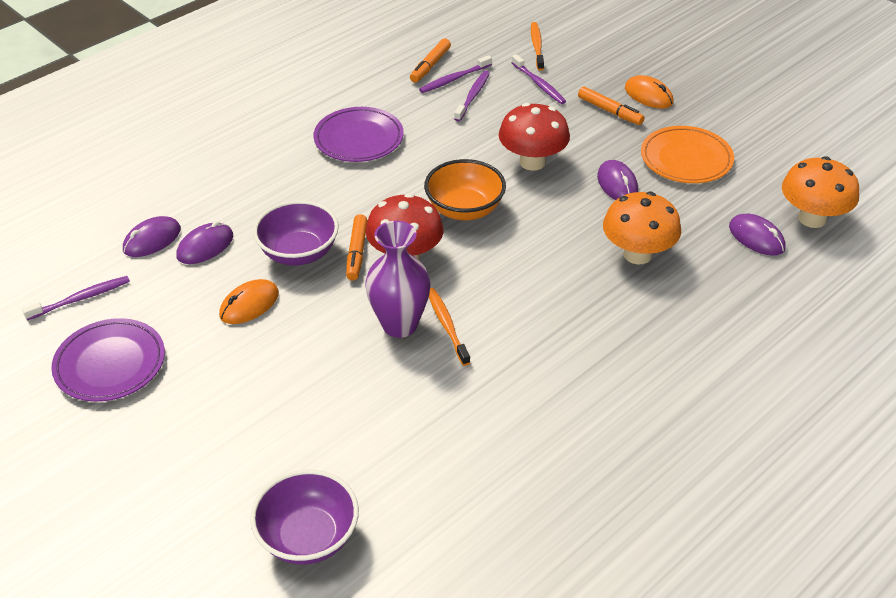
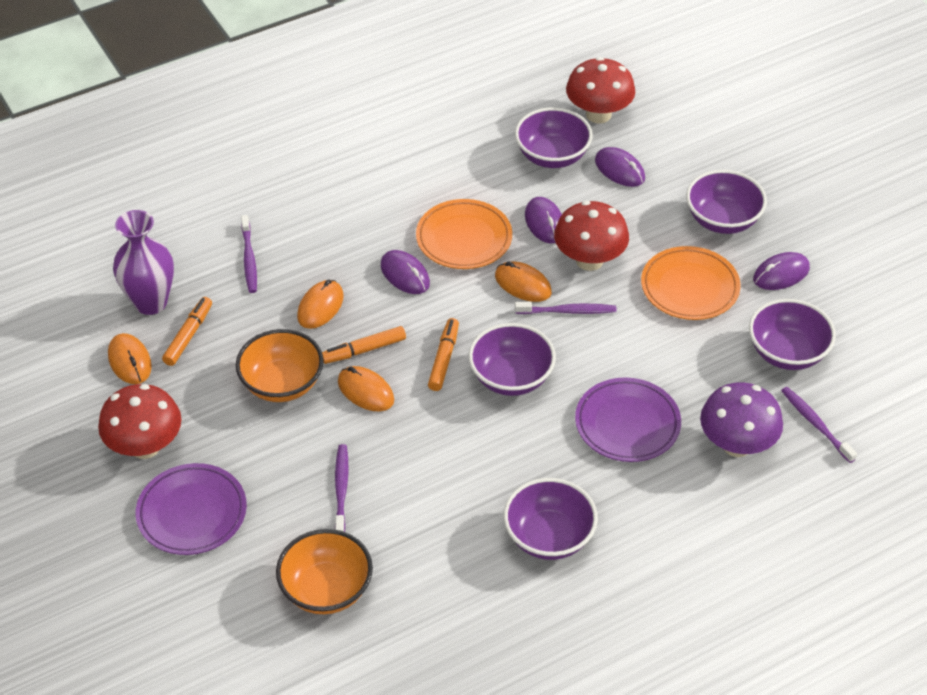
orange bowl: 1 -> 2
orange mouse: 2 -> 4
orange mushroom: 2 -> 0
orange plate: 1 -> 2
orange toothbrush: 2 -> 0
purple bowl: 2 -> 5
purple mushroom: 0 -> 1
red mushroom: 2 -> 3

